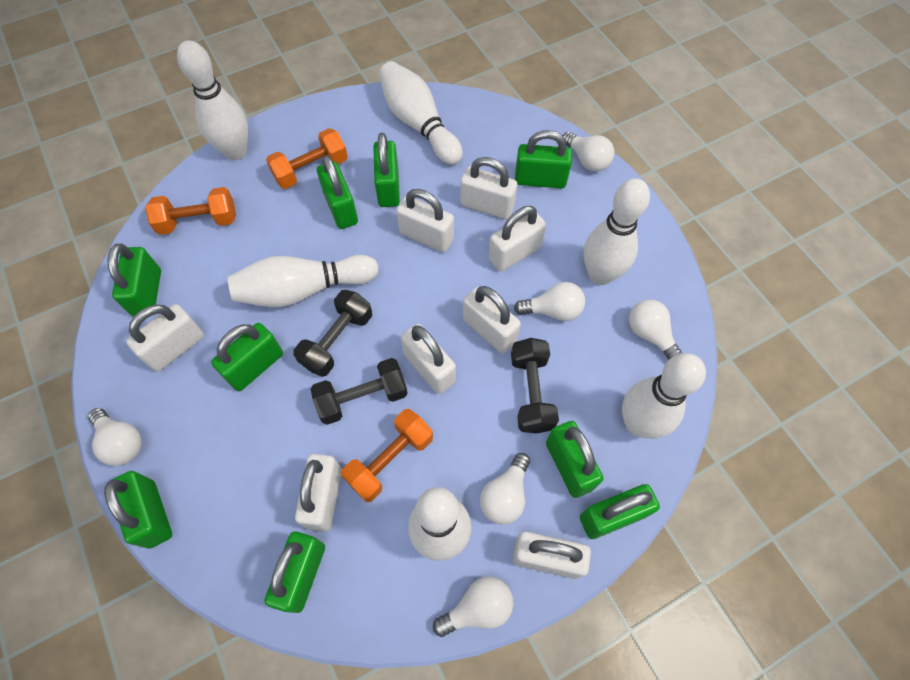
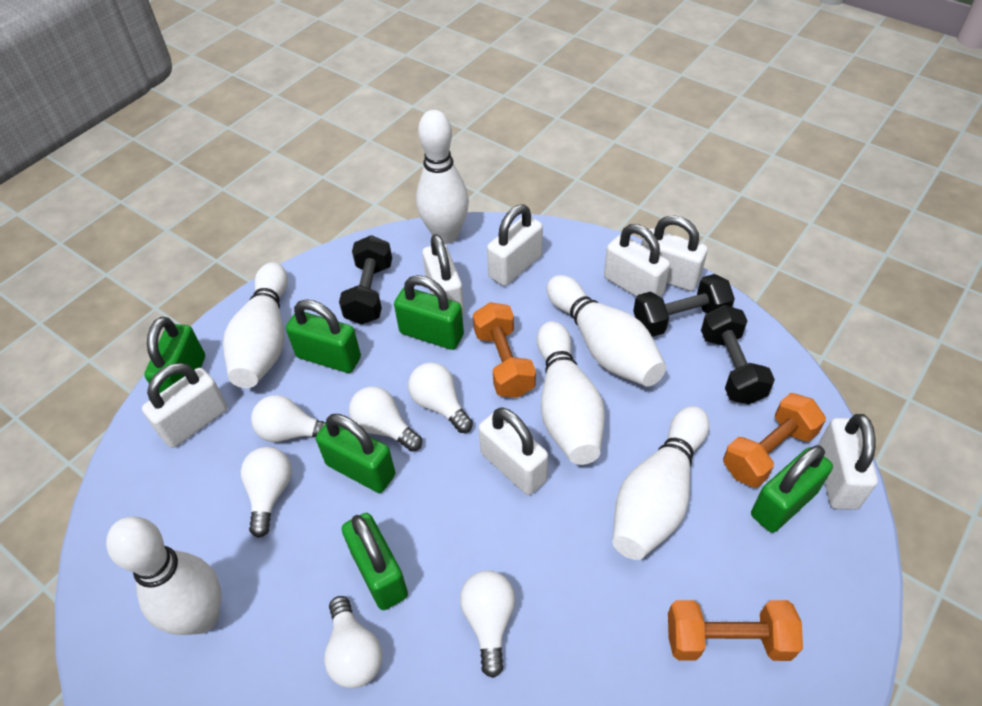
green padlock: 9 -> 6
white padlock: 8 -> 7

